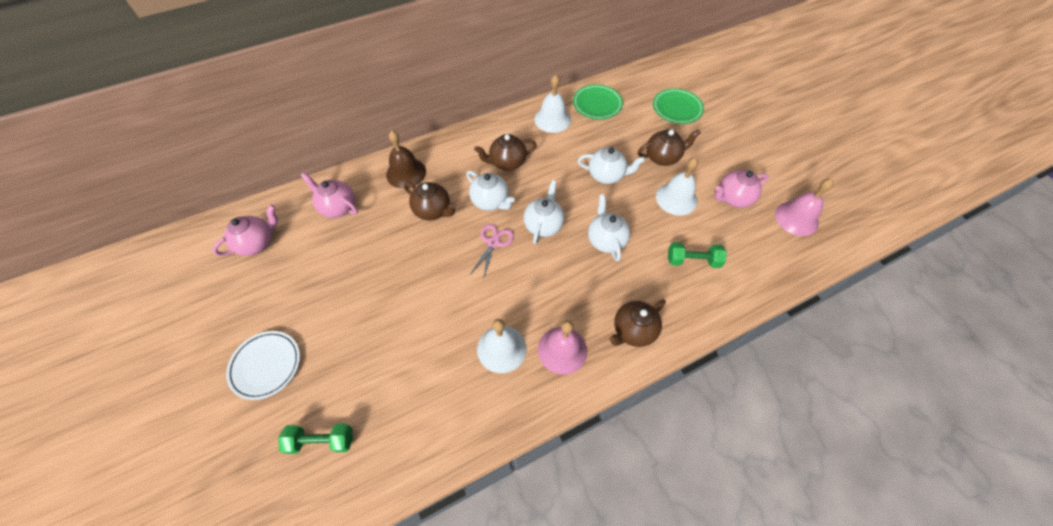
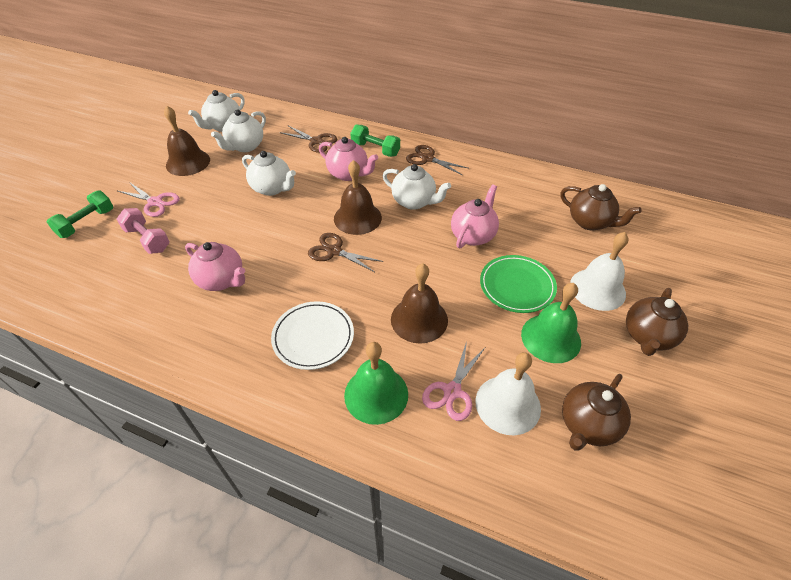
brown bell: 1 -> 3
brown scissors: 0 -> 3
brown teapot: 4 -> 3
green bell: 0 -> 2
green plate: 2 -> 1
pink bell: 2 -> 0
pink dumbbell: 0 -> 1
pink scissors: 1 -> 2
white bell: 3 -> 2

